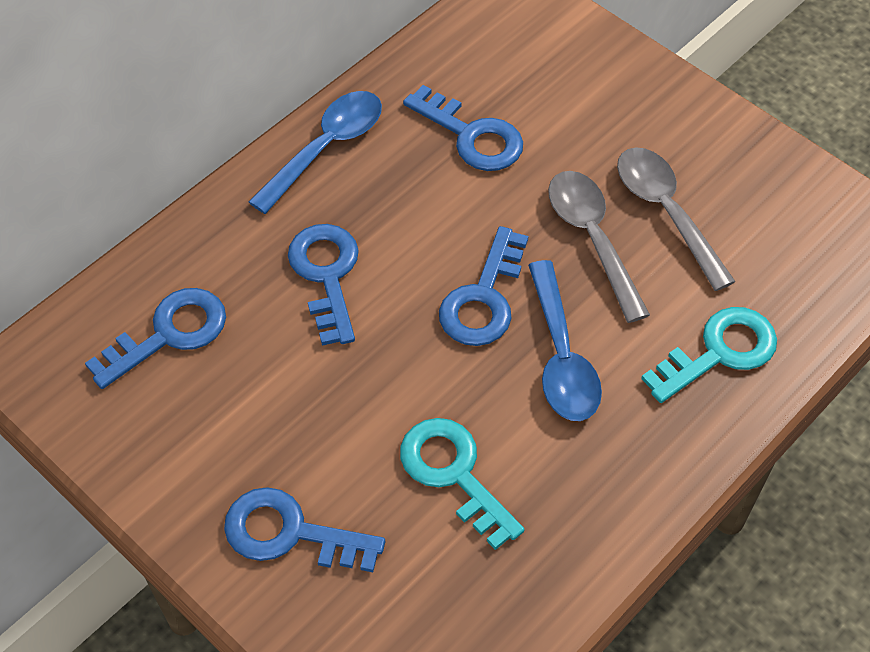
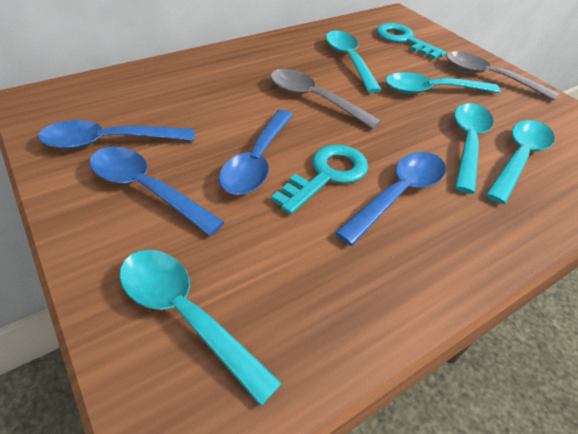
blue key: 5 -> 0
blue spoon: 2 -> 4
turquoise spoon: 0 -> 5

